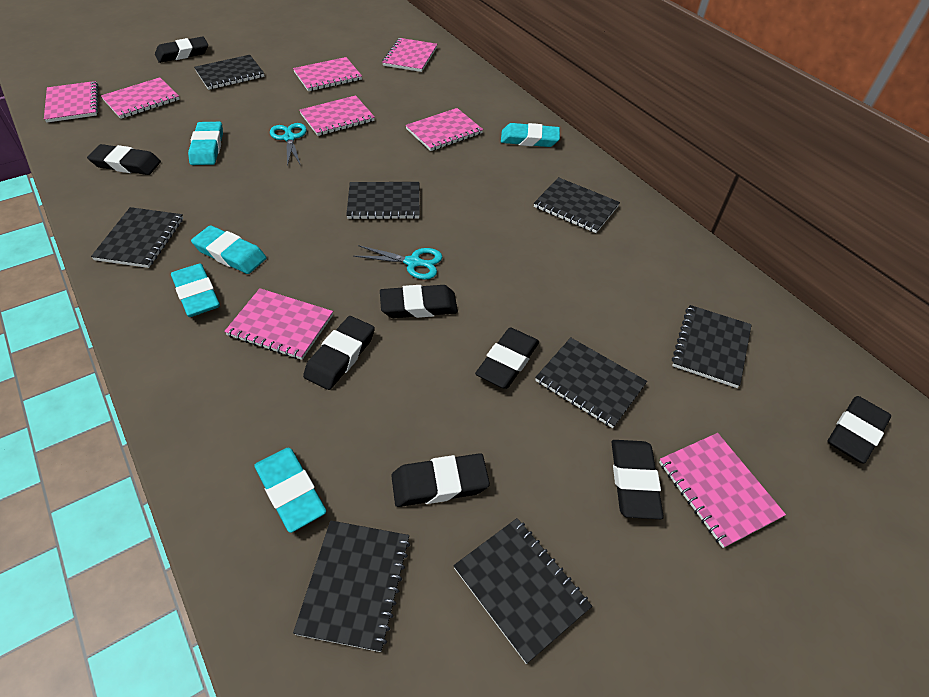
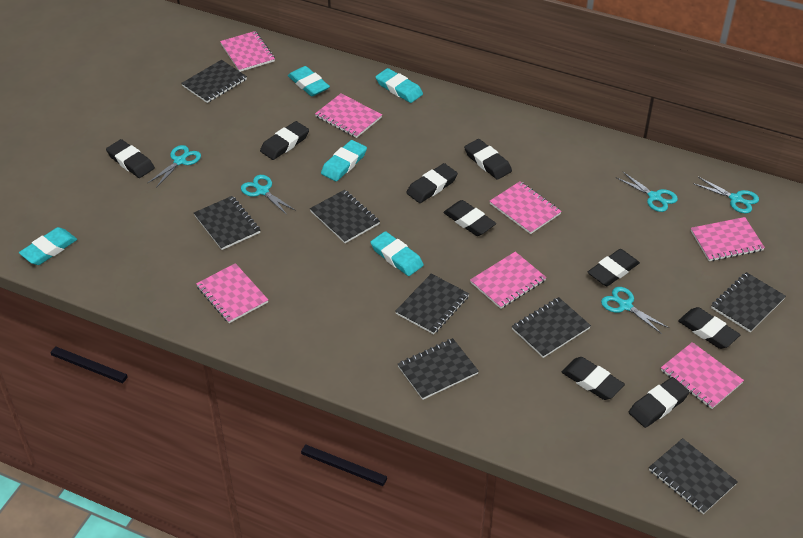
black eraser: 8 -> 9
pink notebook: 8 -> 7
turquoise scissors: 2 -> 5

